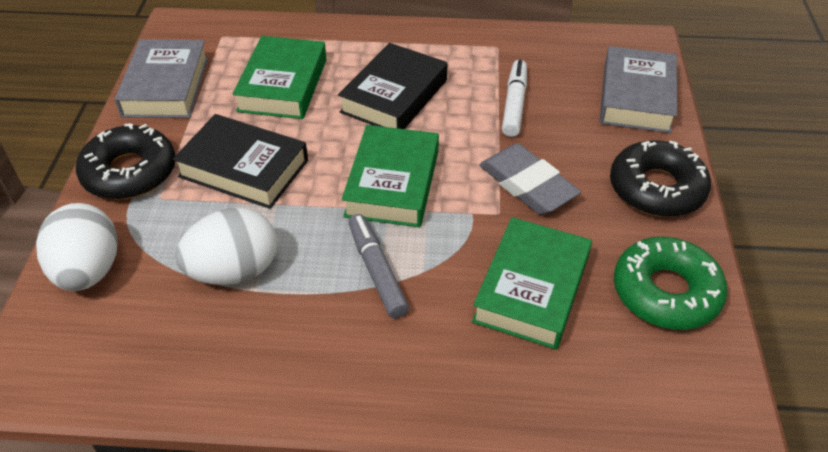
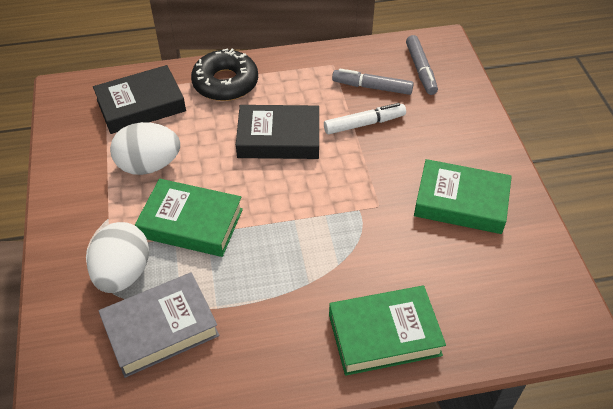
black donut: 2 -> 1
green donut: 1 -> 0
grey book: 2 -> 1
grey eraser: 1 -> 0
grey marker: 1 -> 2

